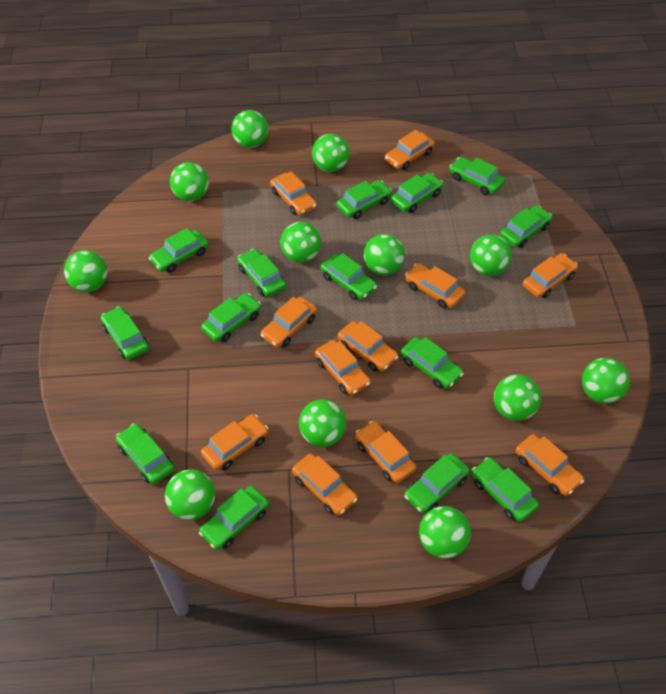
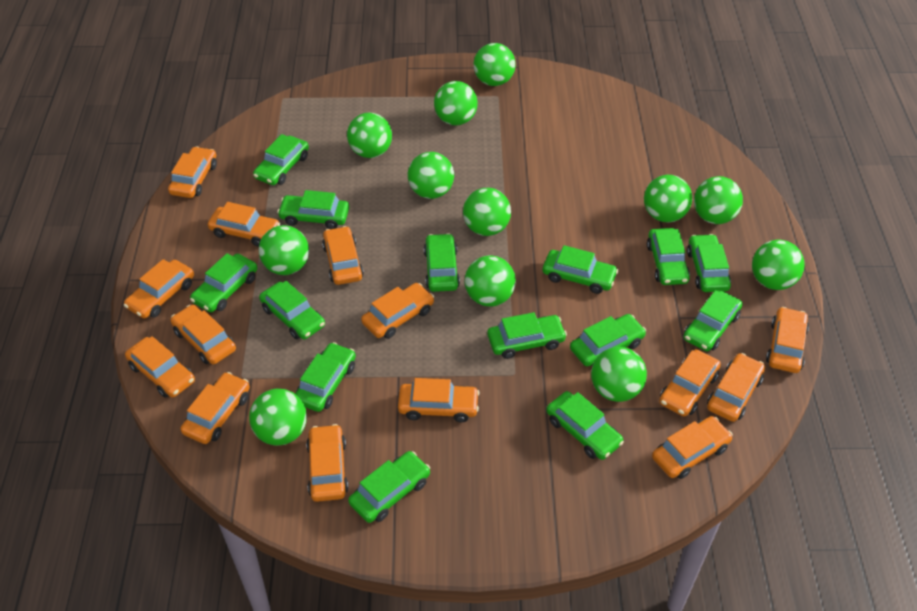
orange car: 11 -> 14

